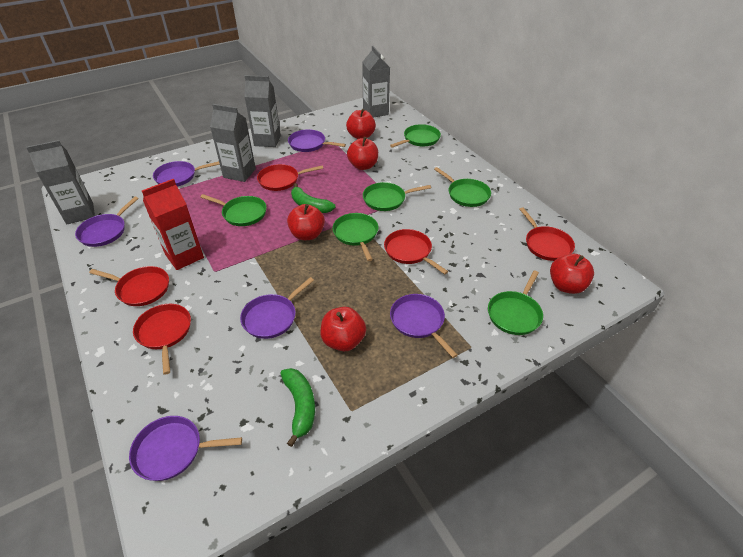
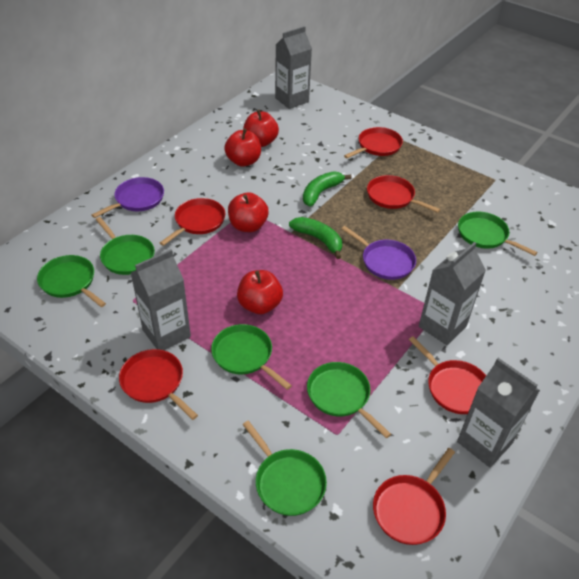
purple pan: 6 -> 2
red apple: 5 -> 4
red carton: 1 -> 0
red pan: 5 -> 6

